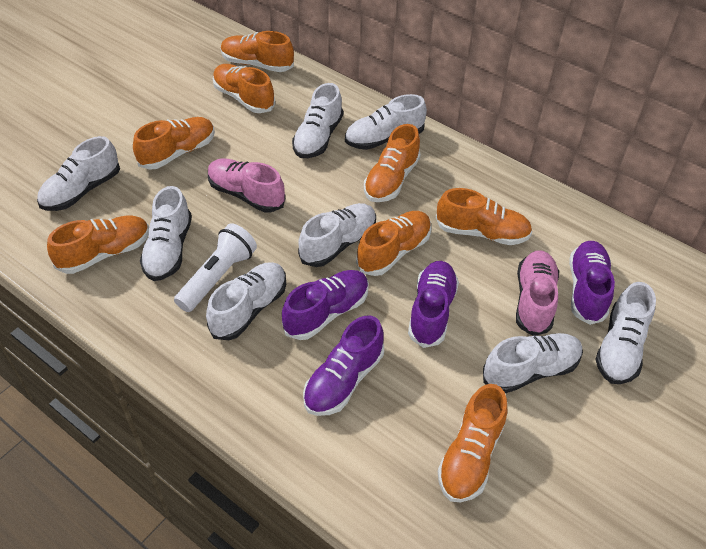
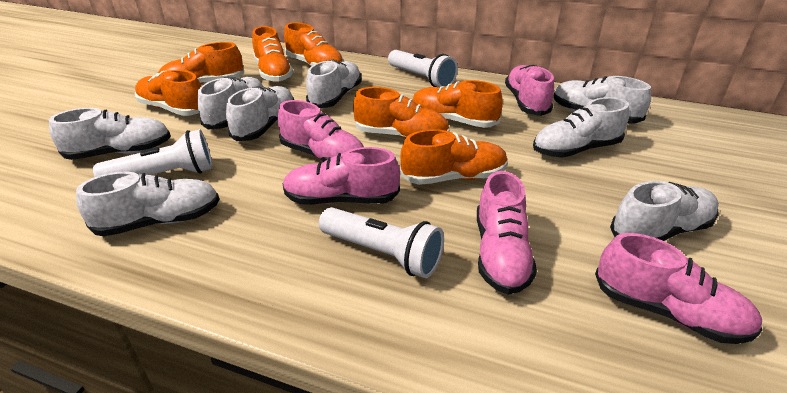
orange shoe: 8 -> 7
pink shoe: 2 -> 5
purple shoe: 4 -> 0
white flashlight: 1 -> 3

